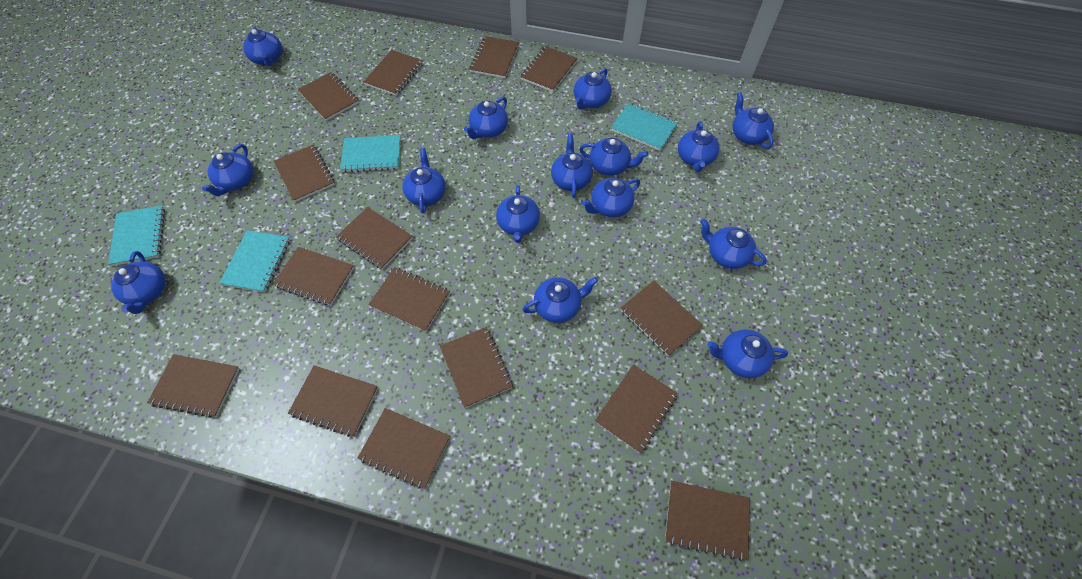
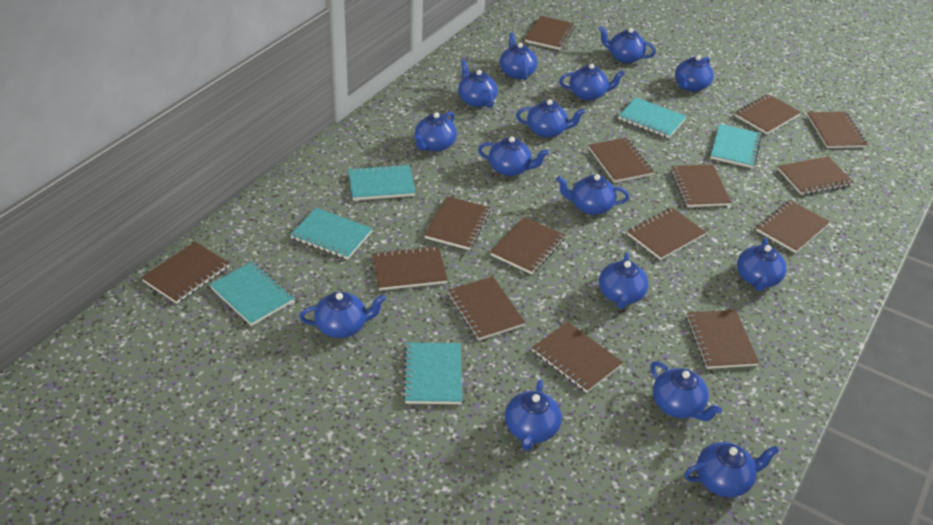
turquoise notebook: 4 -> 6

